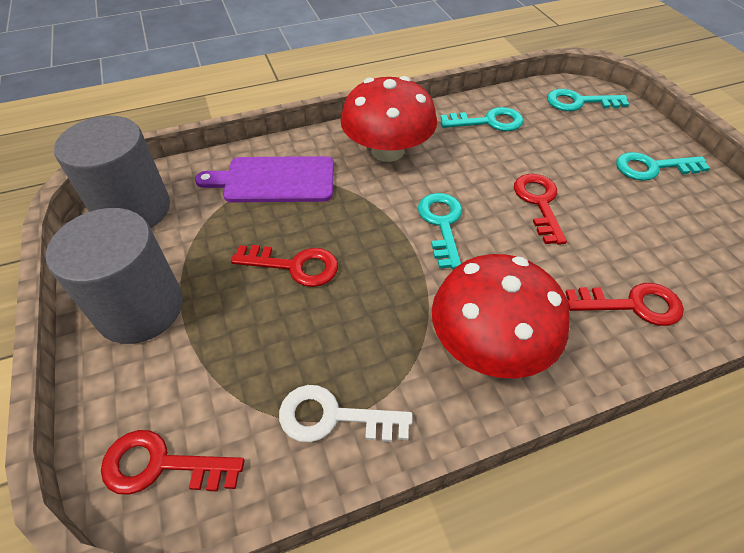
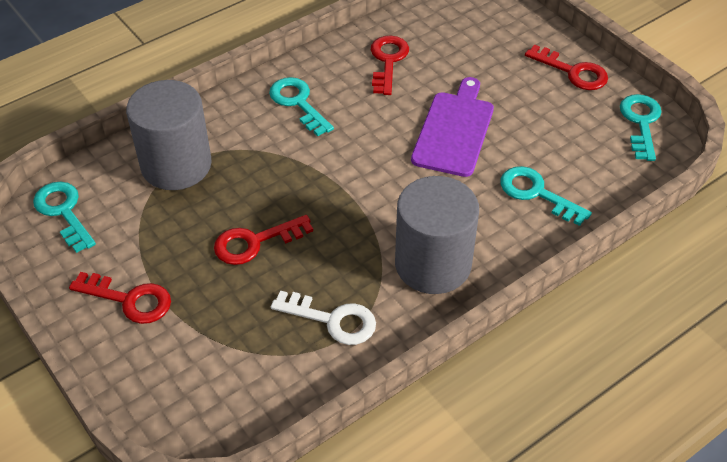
red mushroom: 2 -> 0

